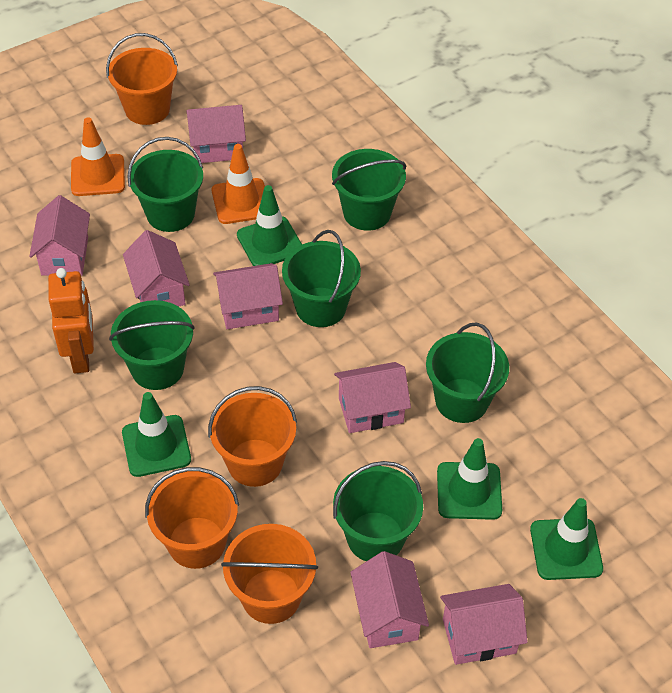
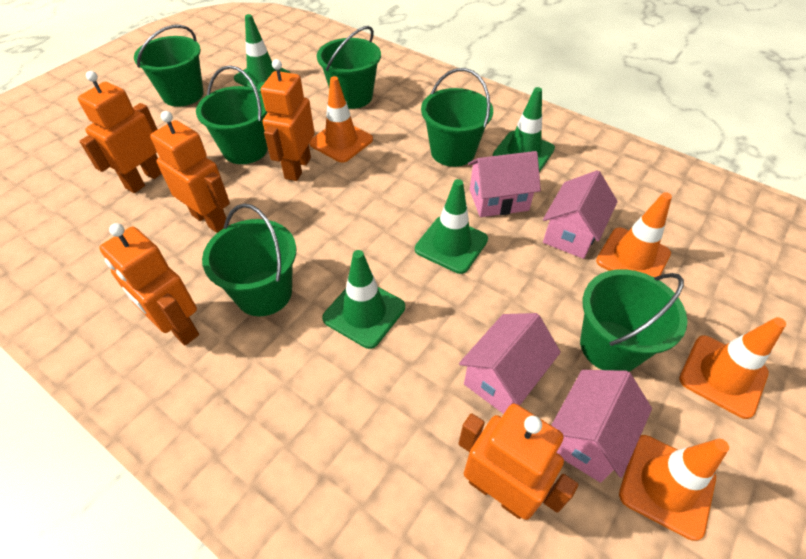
orange bucket: 4 -> 0
orange robot: 1 -> 5
orange traffic cone: 2 -> 4
pink house: 7 -> 4

